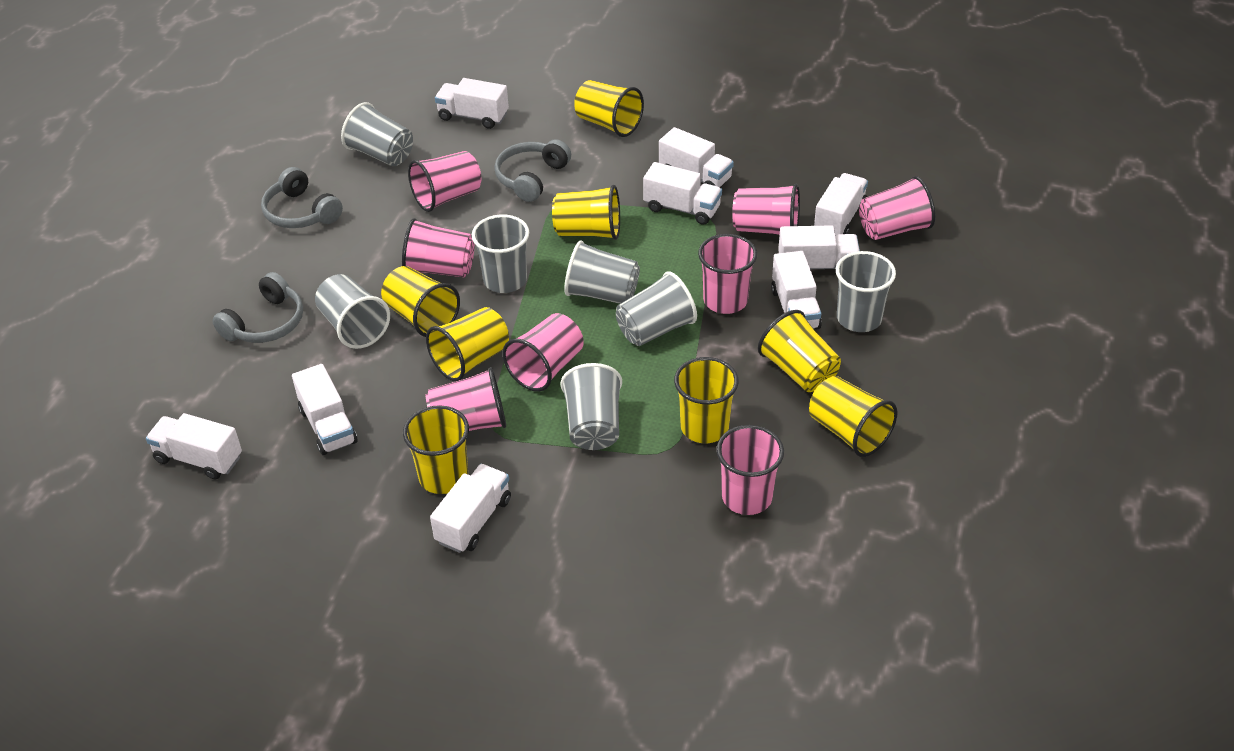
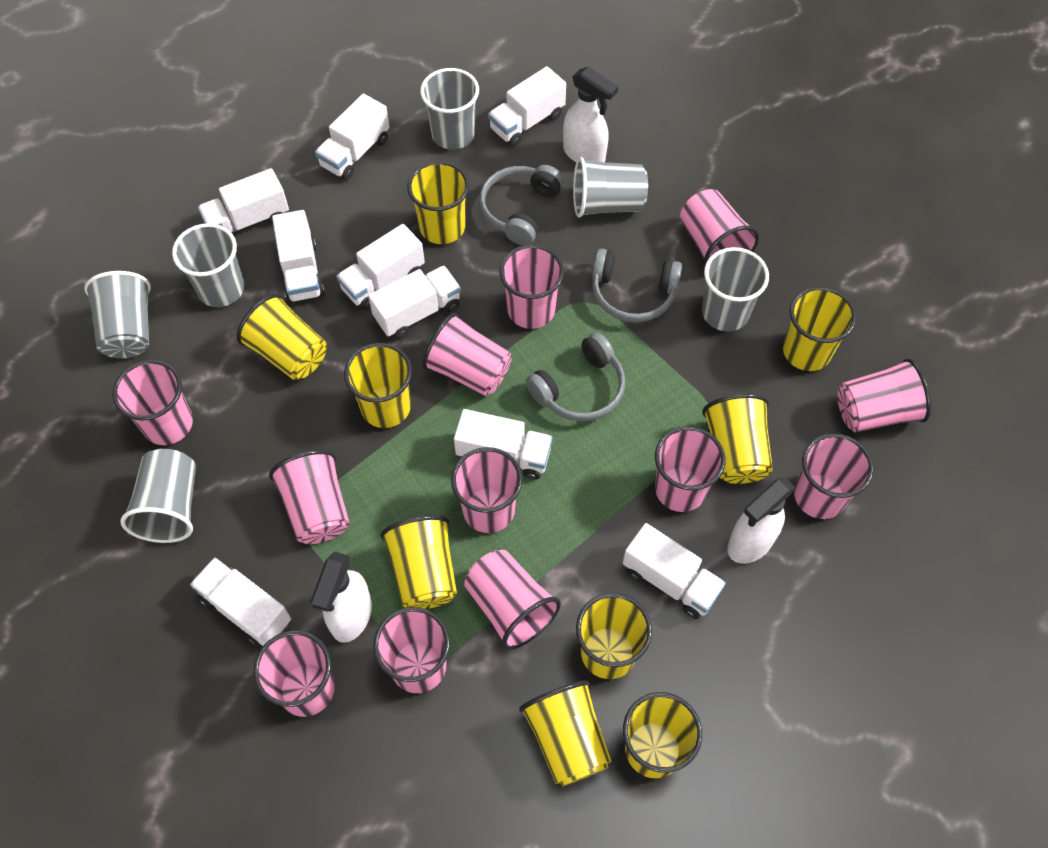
grey cup: 7 -> 6
pink cup: 8 -> 12
white spray bottle: 0 -> 3
yellow cup: 8 -> 9

